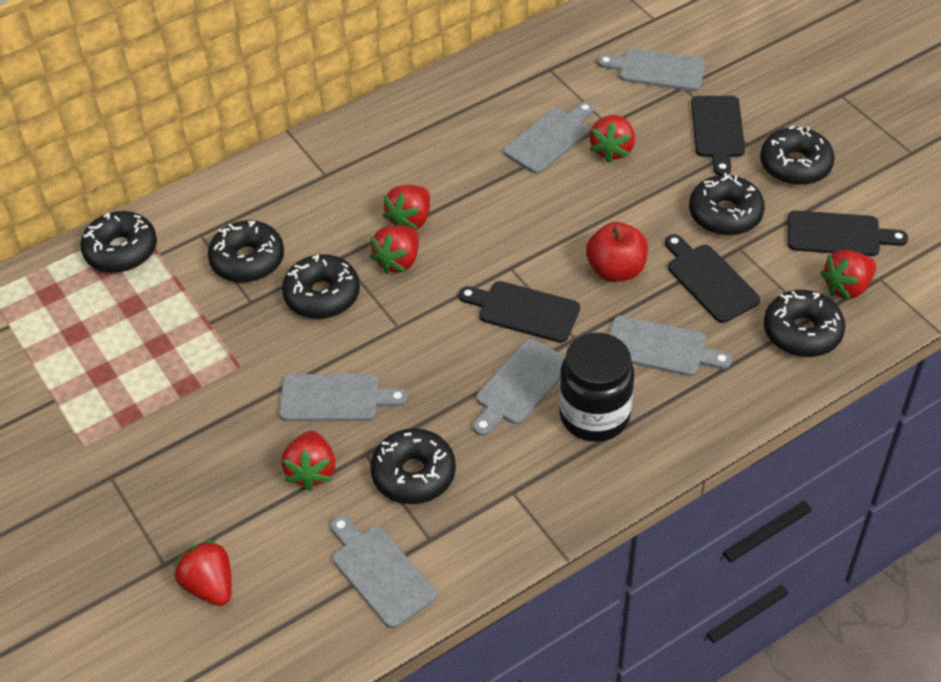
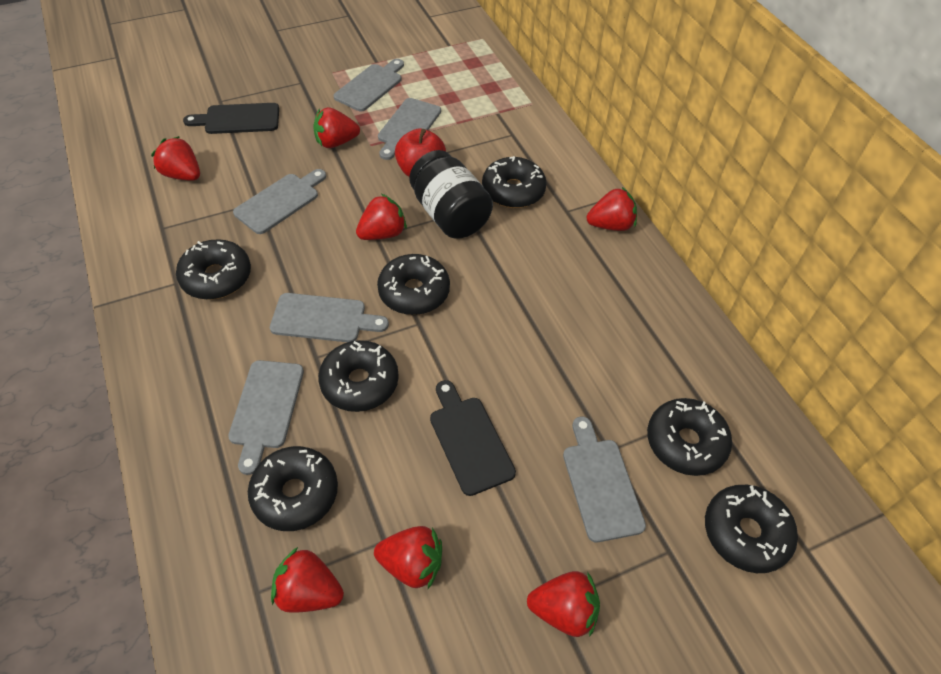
black cutting board: 4 -> 2
red strawberry: 6 -> 7

